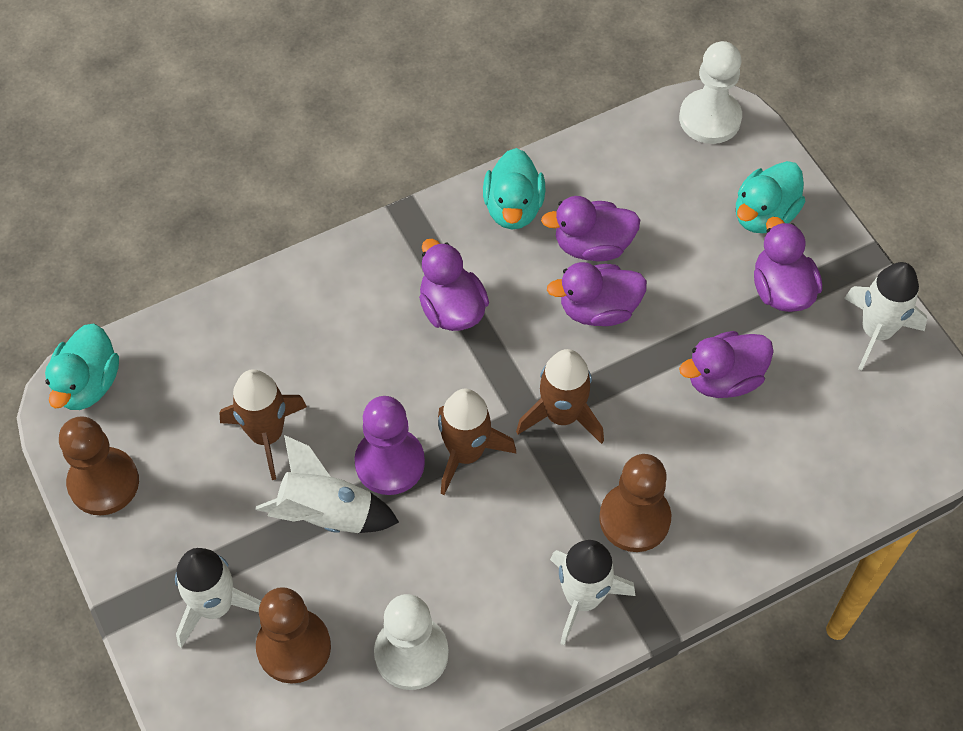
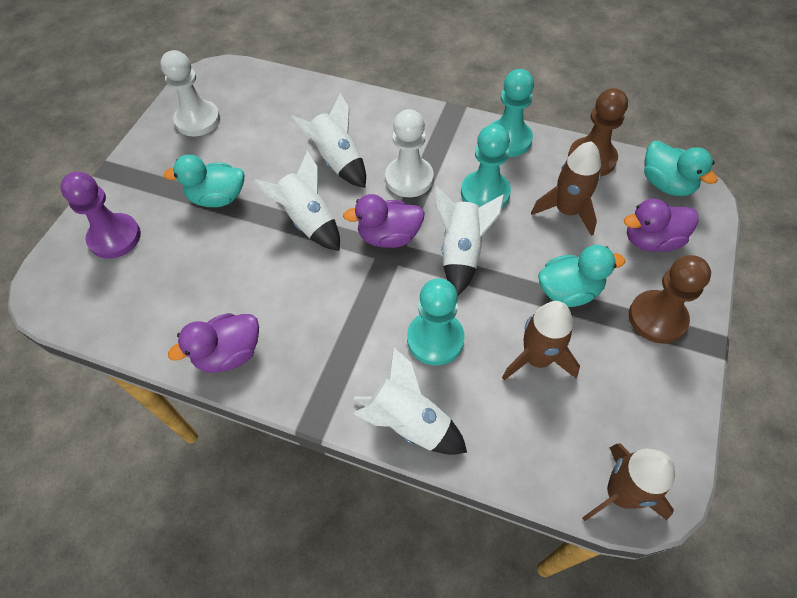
brown pawn: 3 -> 2
purple duck: 5 -> 3
turquoise pawn: 0 -> 3

